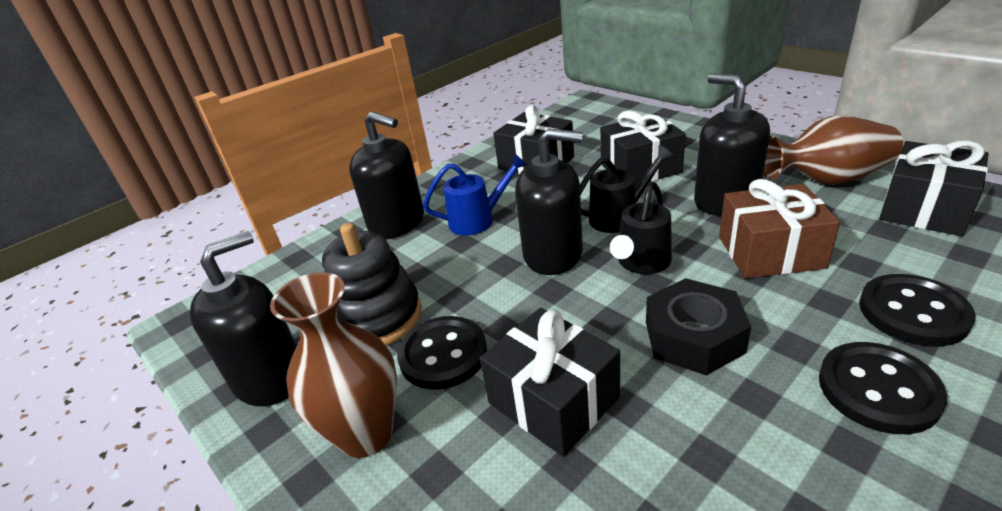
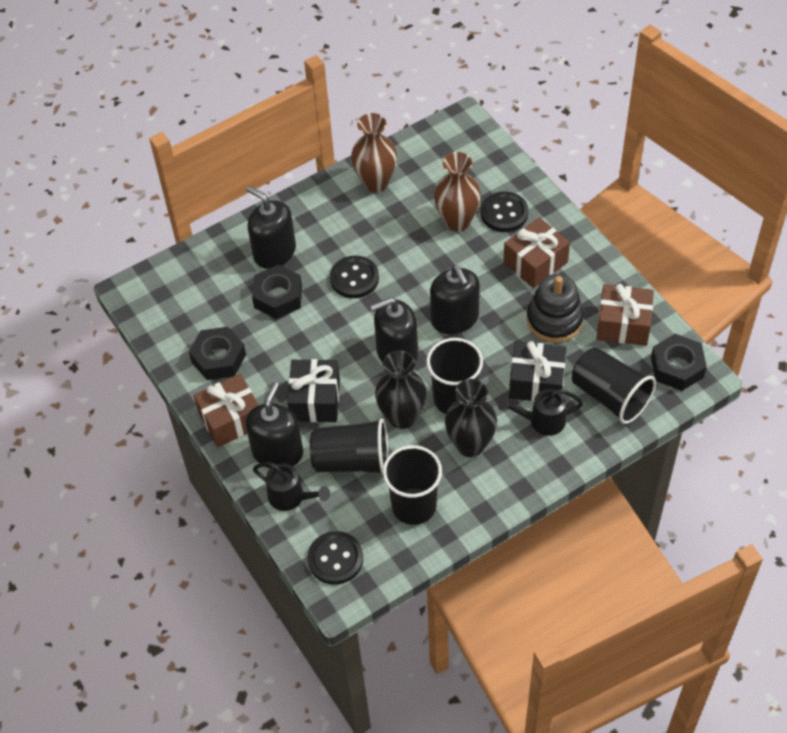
black cup: 0 -> 4
black gift: 4 -> 2
black nut: 1 -> 3
black vase: 0 -> 2
blue watering can: 1 -> 0
brown gift: 1 -> 3

